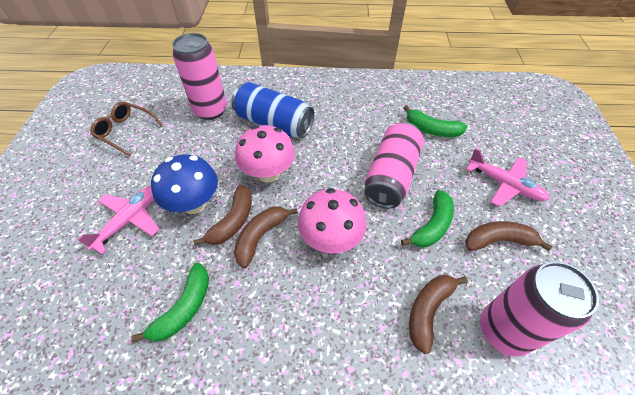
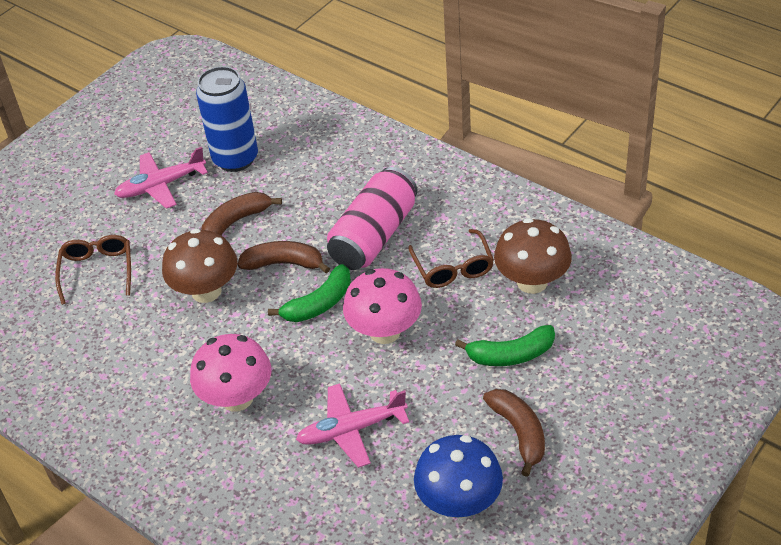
brown banana: 4 -> 3
brown glasses: 1 -> 2
brown mushroom: 0 -> 2
green banana: 3 -> 2
pink can: 3 -> 1

